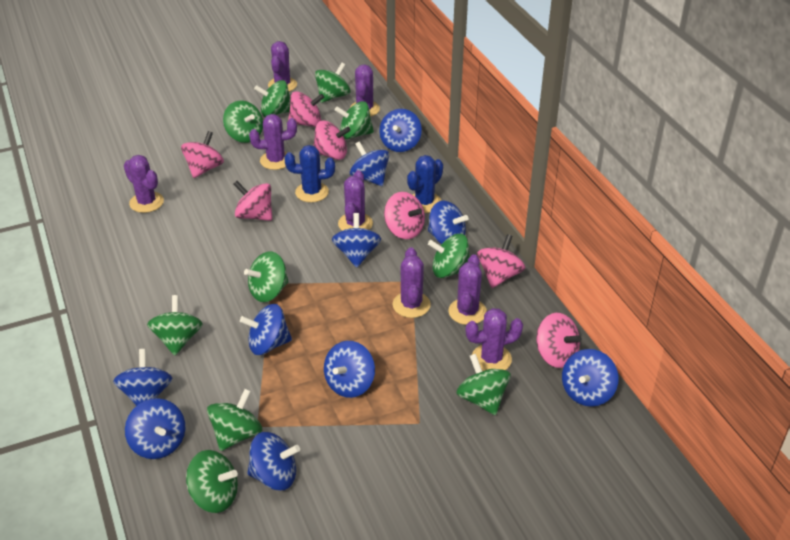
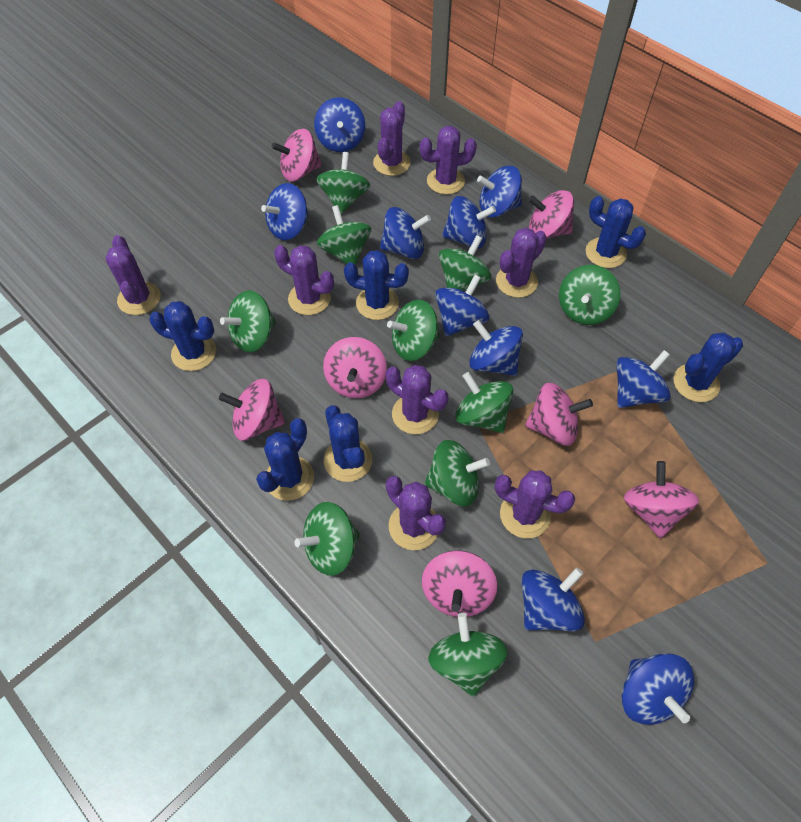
blue cactus: 2 -> 6

